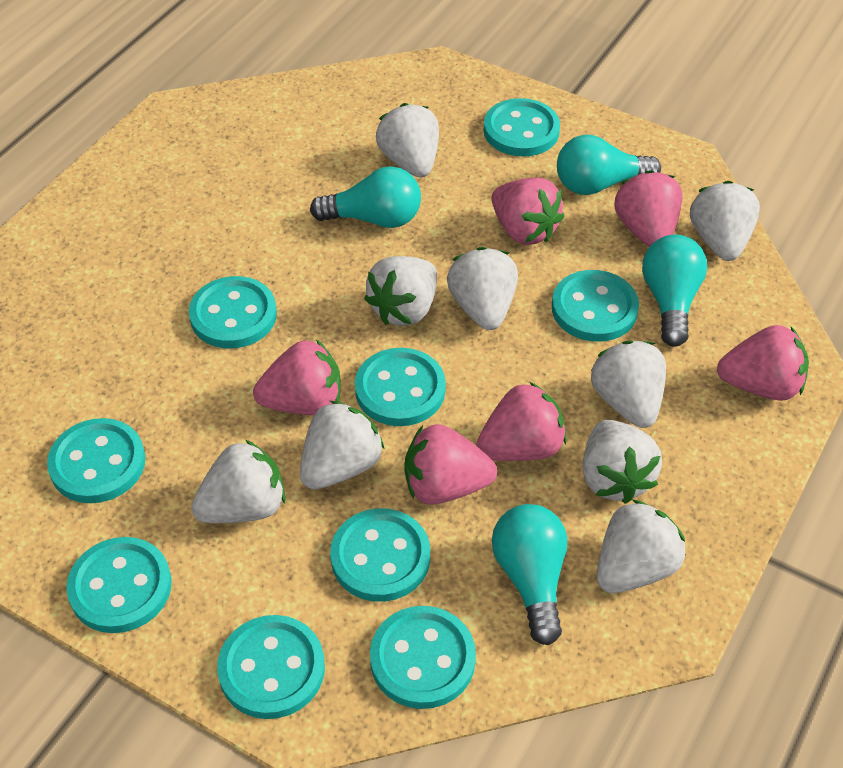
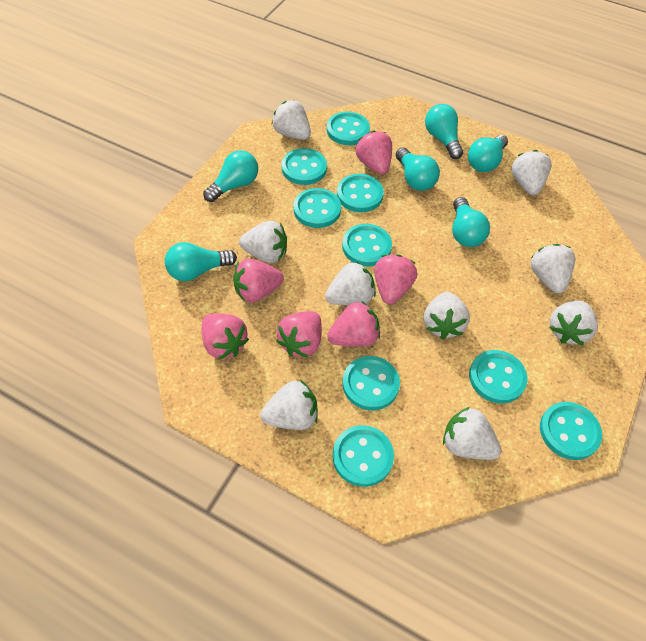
turquoise light bulb: 4 -> 6

